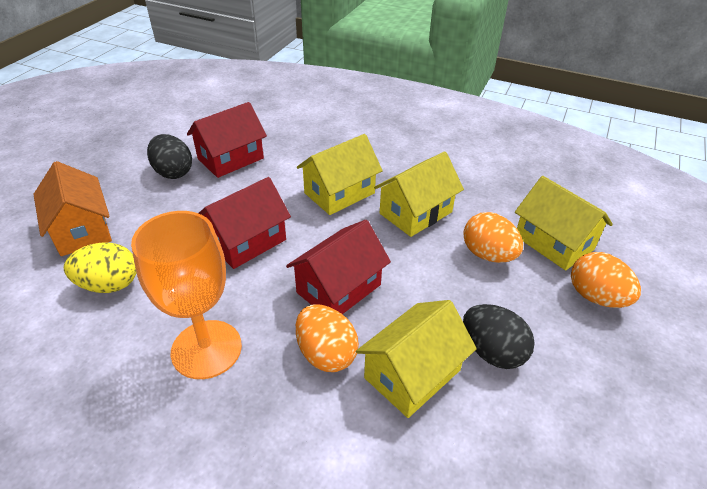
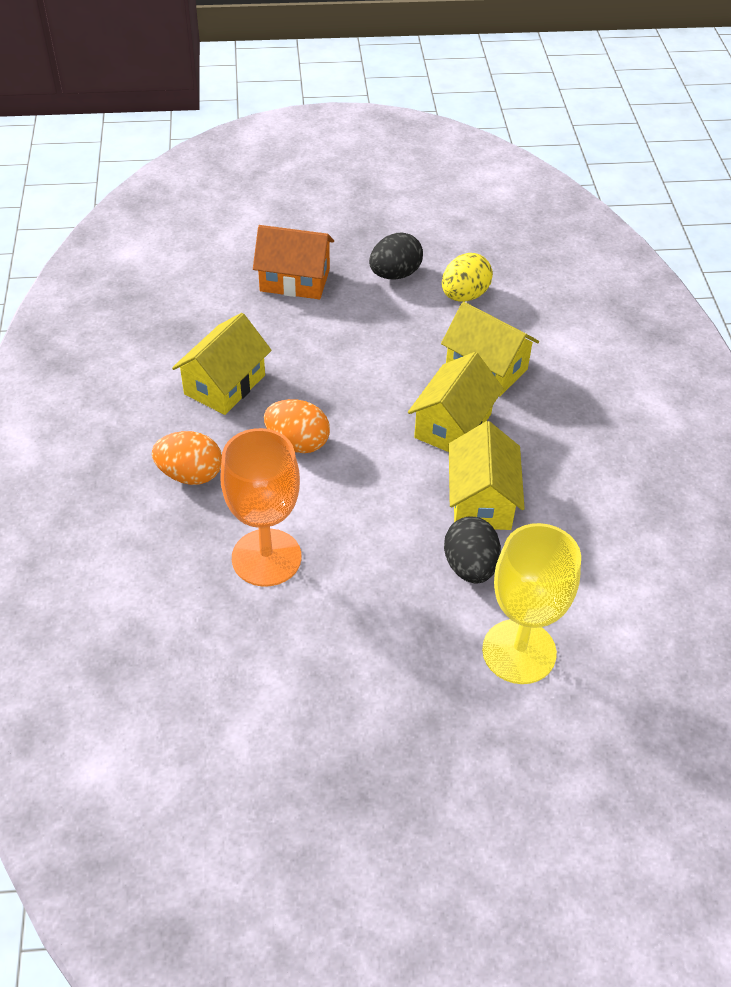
orange egg: 3 -> 2
red house: 3 -> 0
yellow goblet: 0 -> 1

